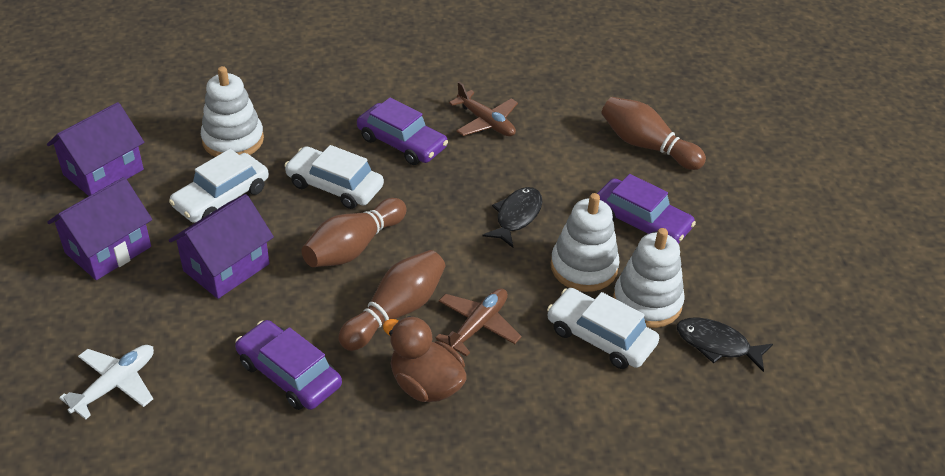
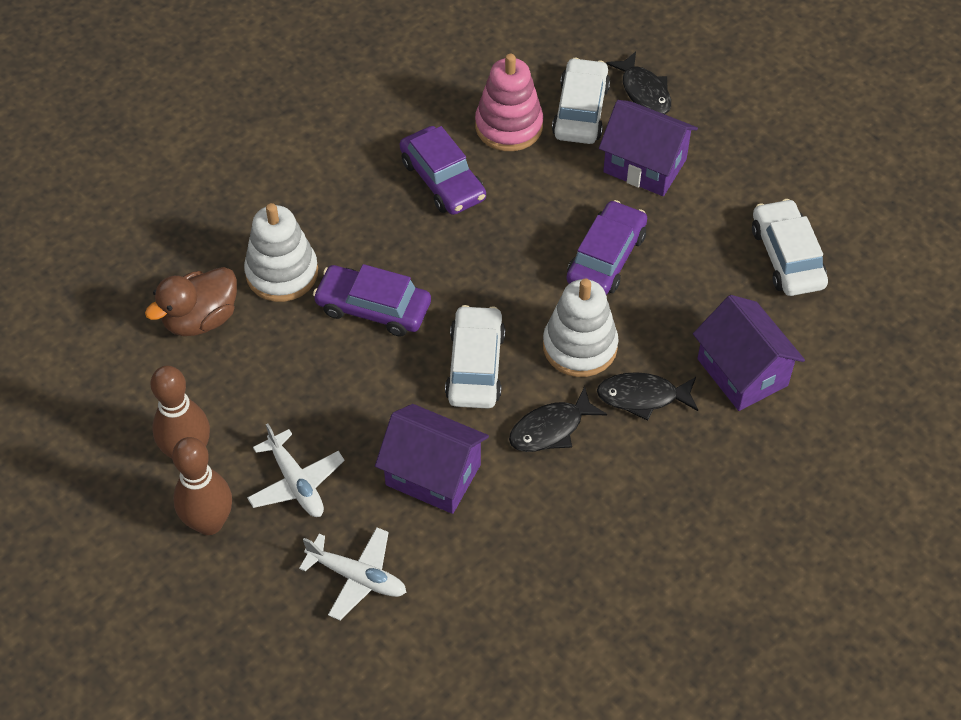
black fish: 2 -> 3
brown bowling pin: 3 -> 2
brown plane: 2 -> 0
pink stacking toy: 0 -> 1
white plane: 1 -> 2
white stacking toy: 3 -> 2

